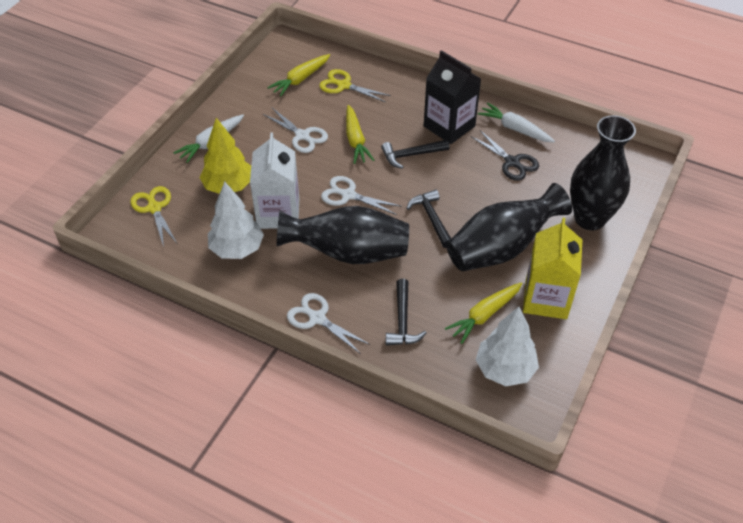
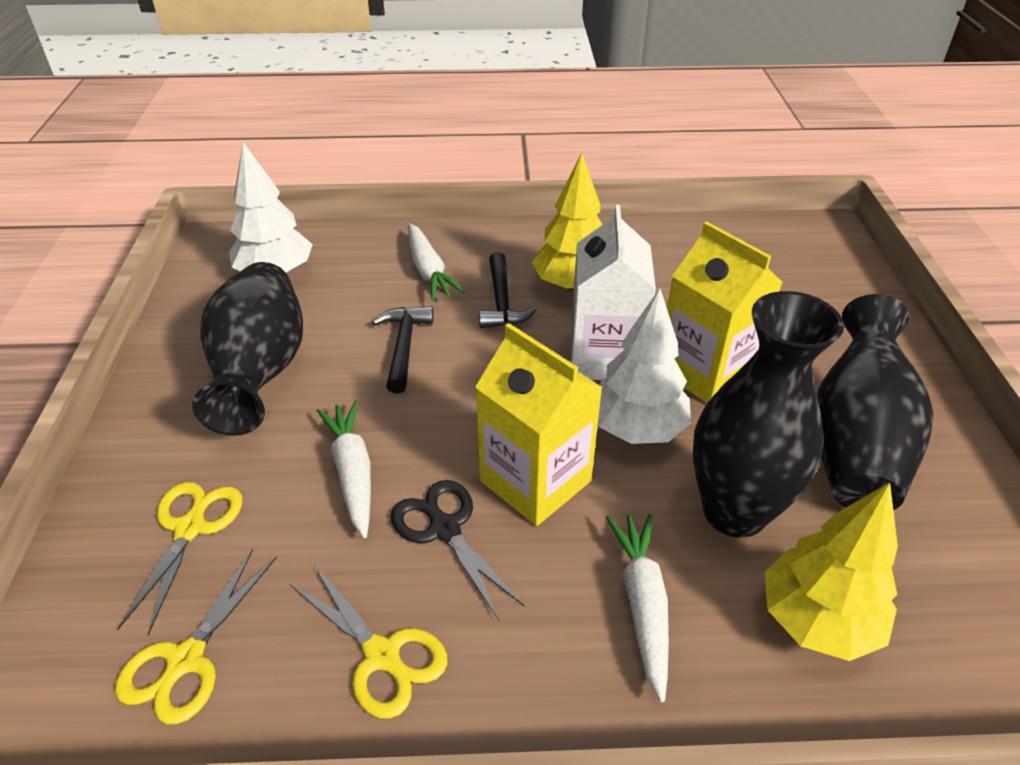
black carton: 1 -> 0
black hammer: 3 -> 2
white carrot: 2 -> 3
white scissors: 3 -> 0
yellow carrot: 3 -> 0
yellow carton: 1 -> 2
yellow scissors: 2 -> 3
yellow tree: 1 -> 2

